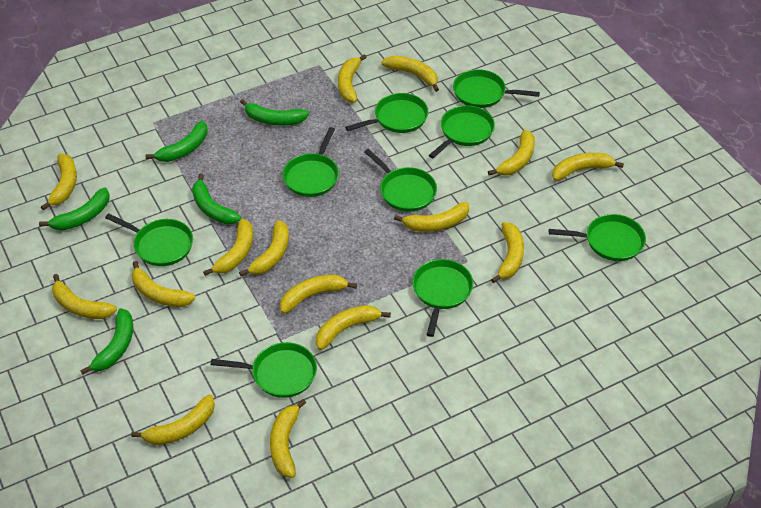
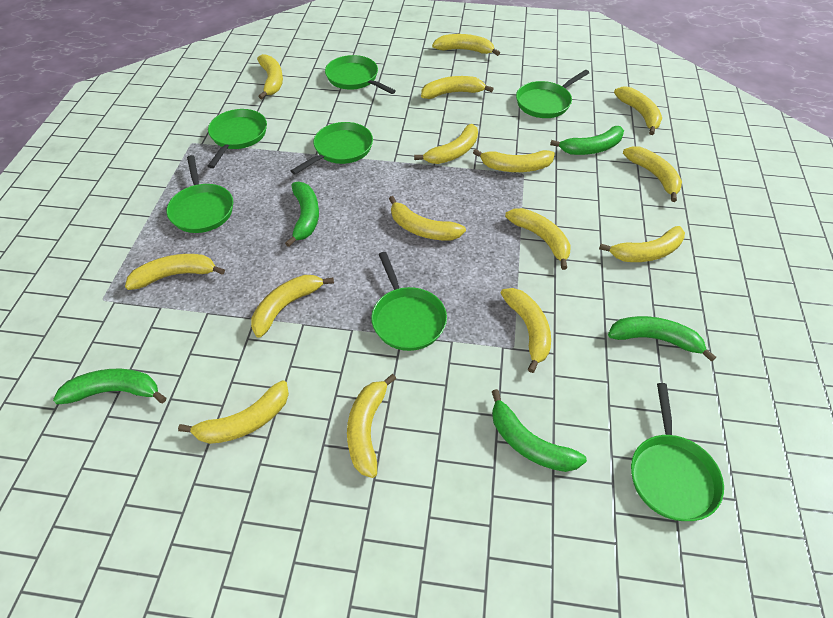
green pan: 9 -> 7

